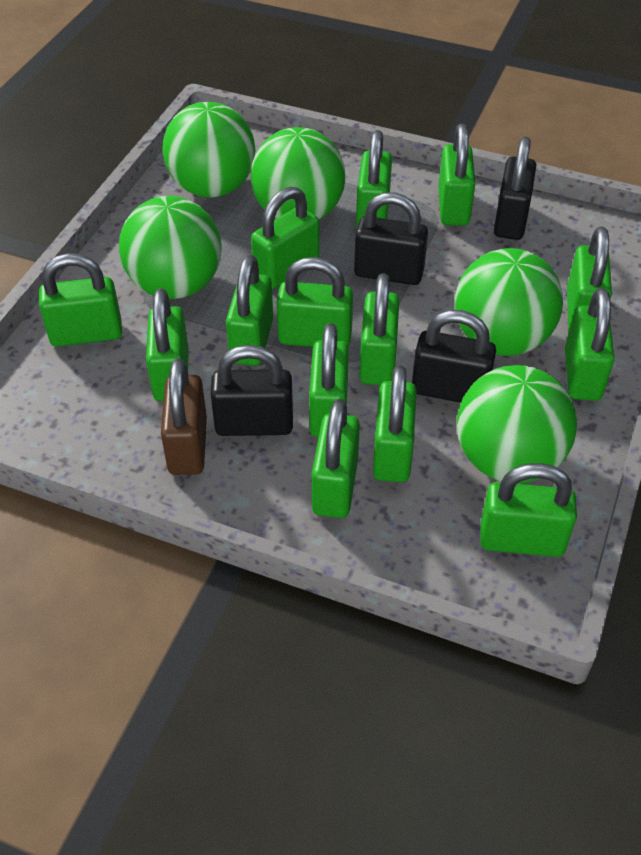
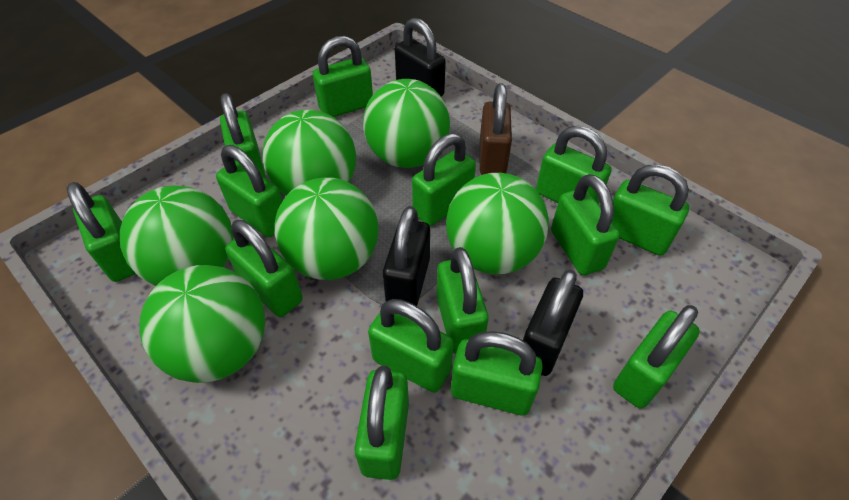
black padlock: 4 -> 3
green ball: 5 -> 6

